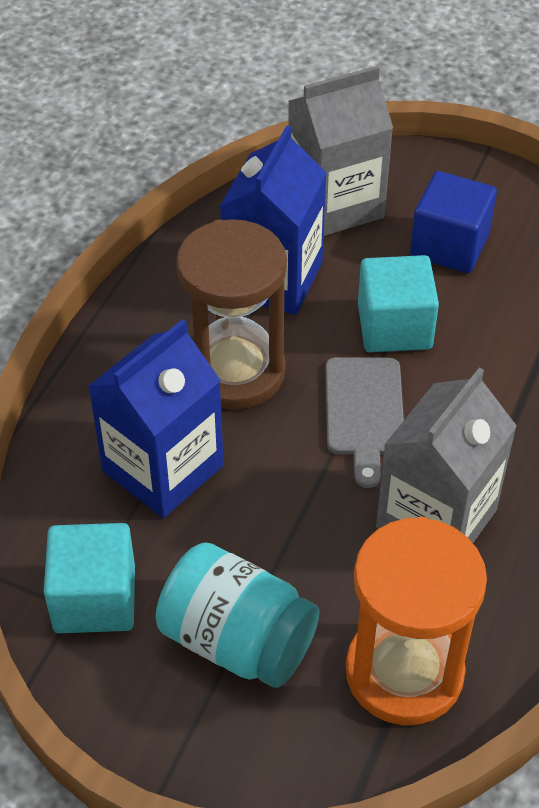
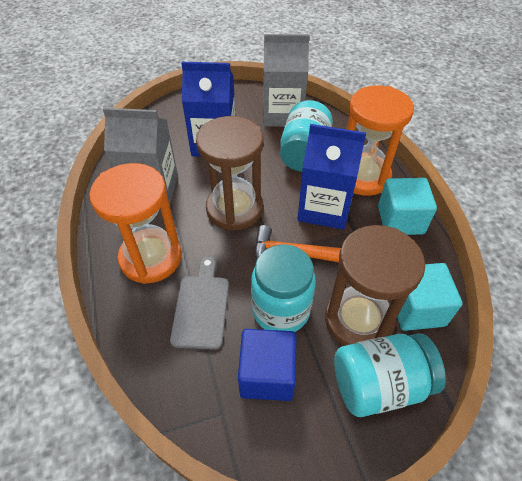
brown hourglass: 1 -> 2
orange hammer: 0 -> 1
orange hourglass: 1 -> 2
turquoise jar: 1 -> 3

